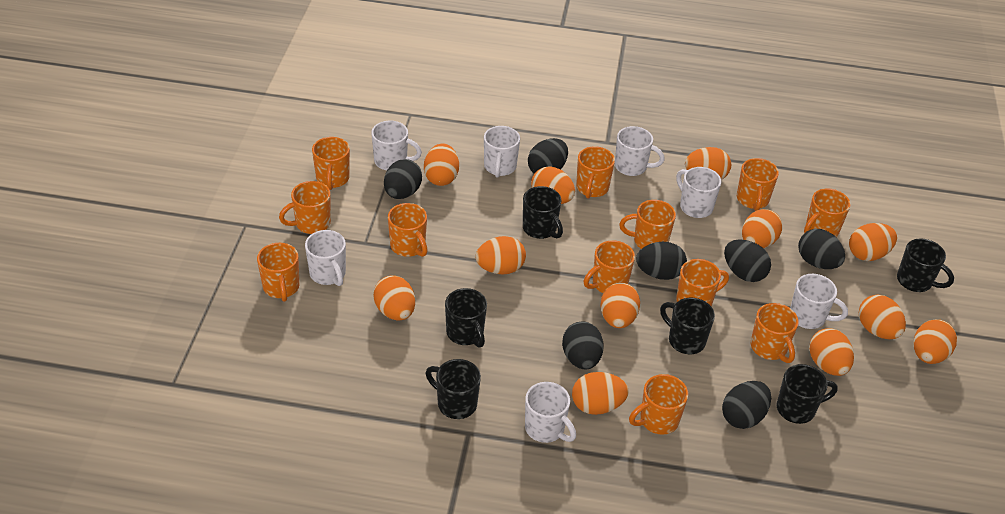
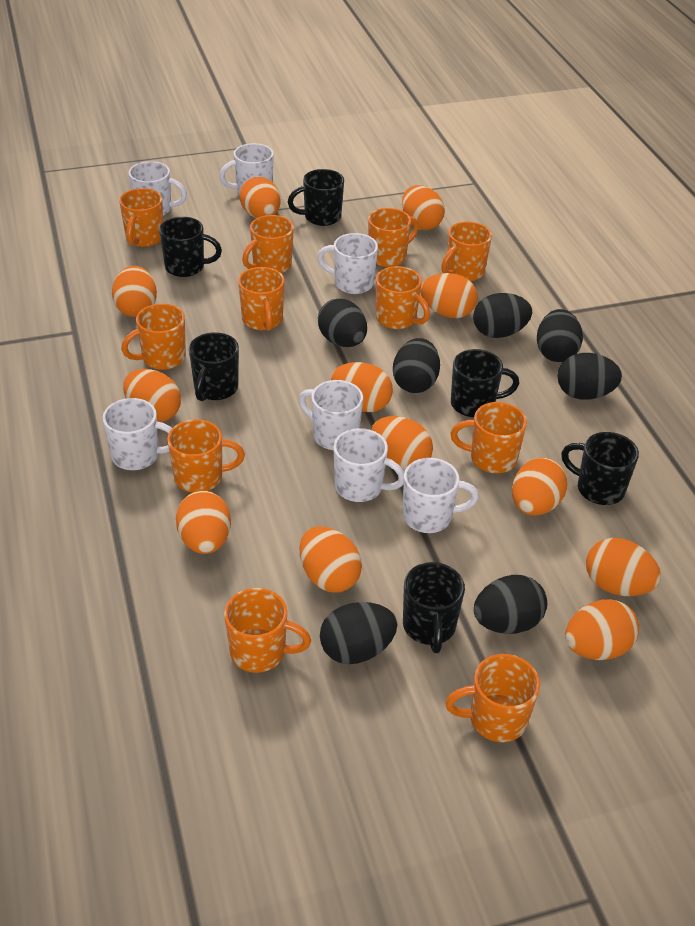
orange mug: 12 -> 11

